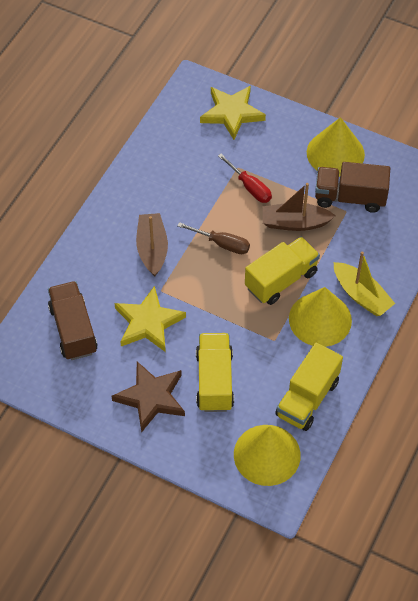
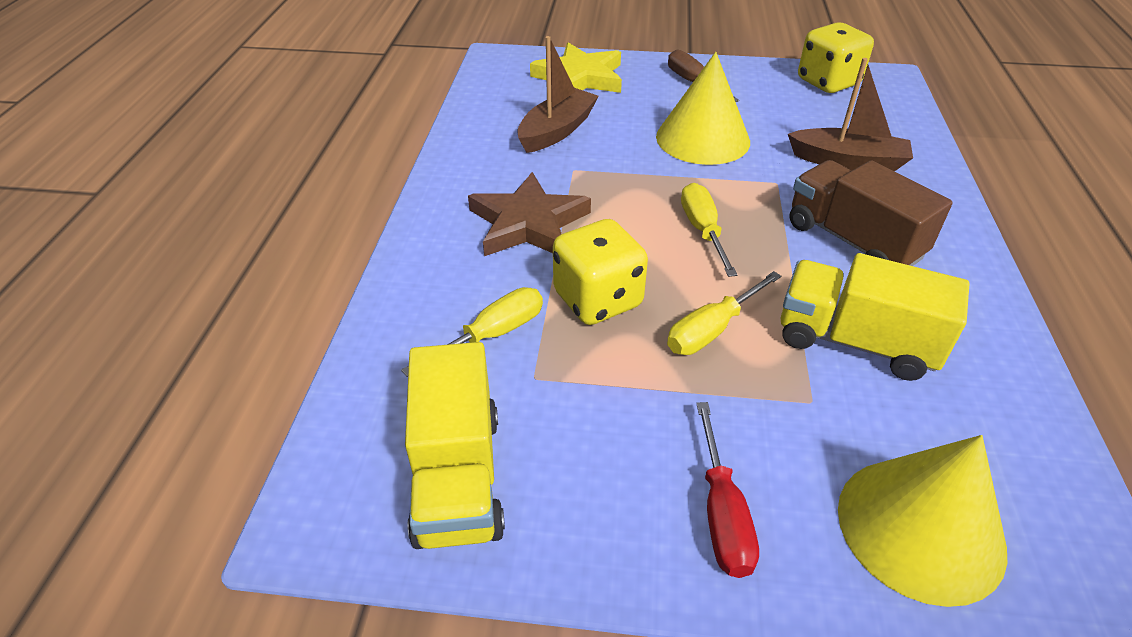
brown truck: 2 -> 1
yellow boat: 1 -> 0
yellow cone: 3 -> 2
yellow dice: 0 -> 2
yellow screwdriver: 0 -> 3
yellow star: 2 -> 1
yellow truck: 3 -> 2

